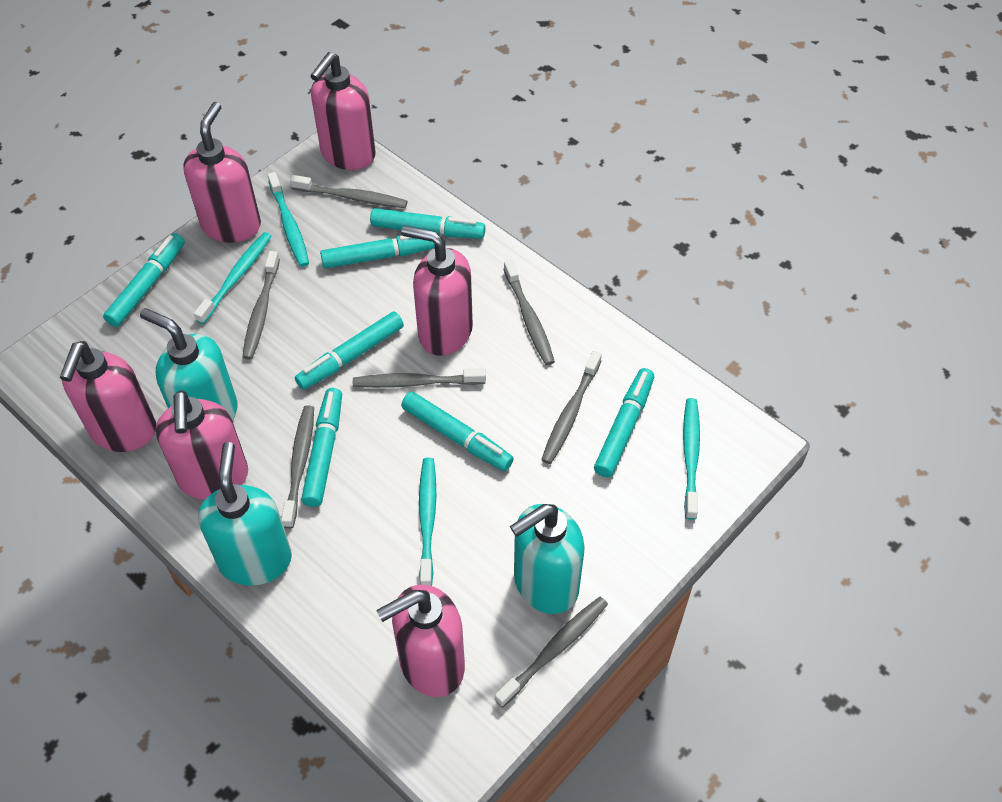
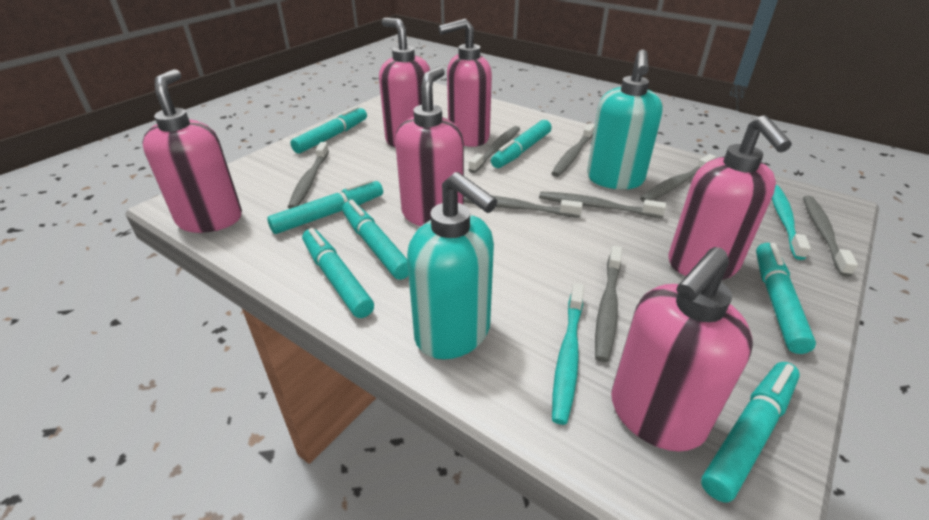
grey toothbrush: 7 -> 8
turquoise soap dispenser: 3 -> 2
turquoise toothbrush: 4 -> 2

